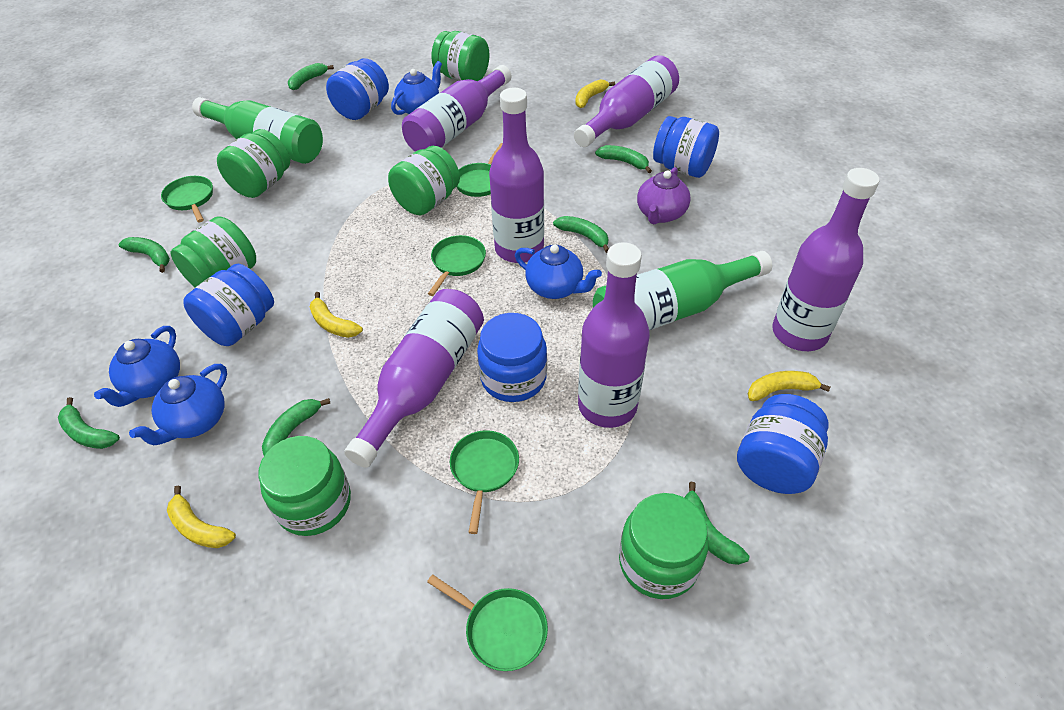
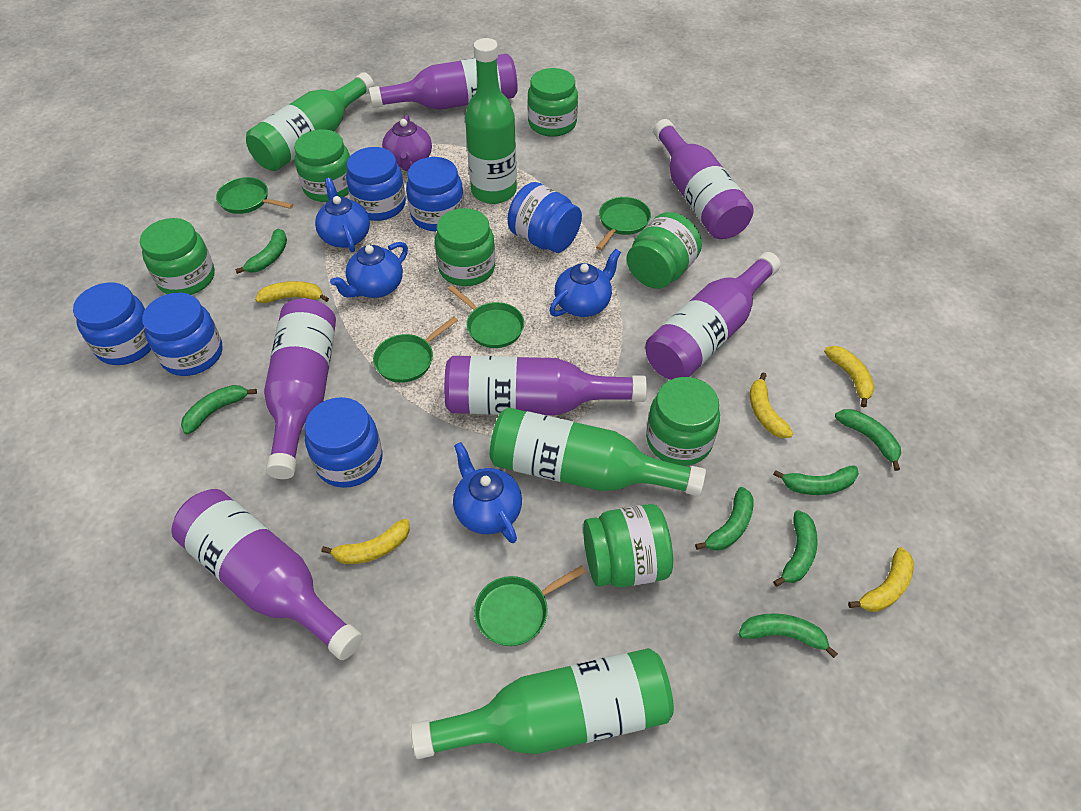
blue jar: 5 -> 6
green bottle: 2 -> 4
green jar: 6 -> 7
yellow banana: 4 -> 5

